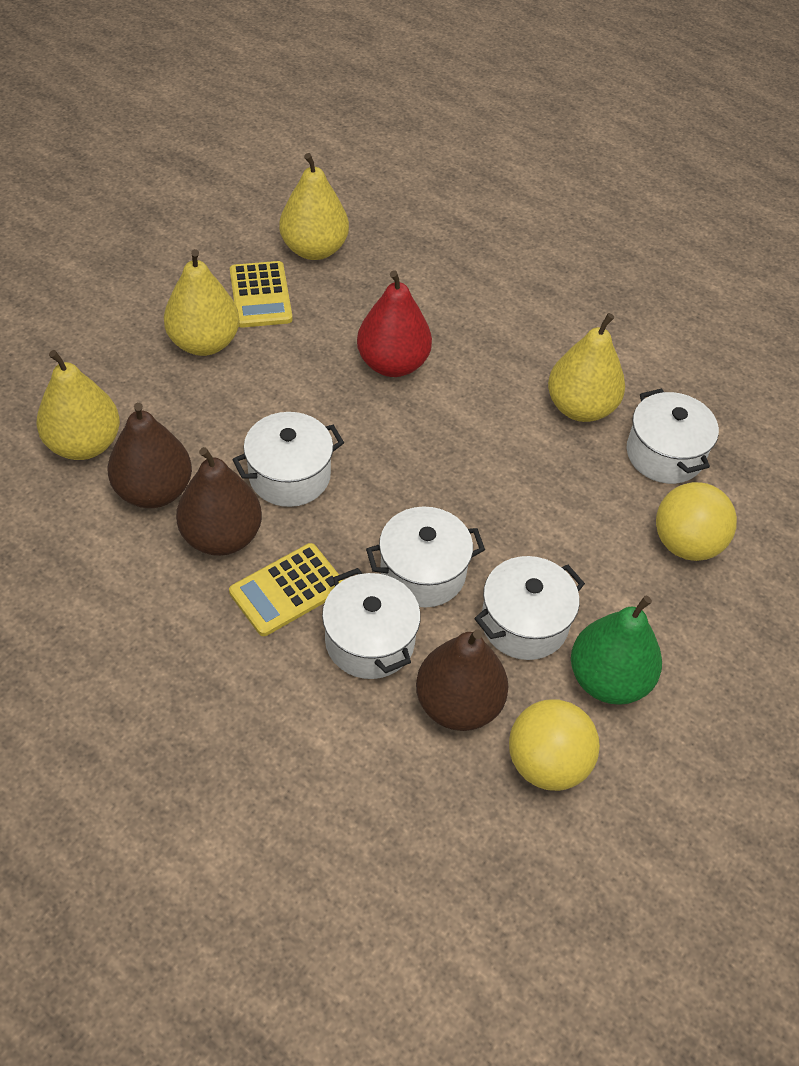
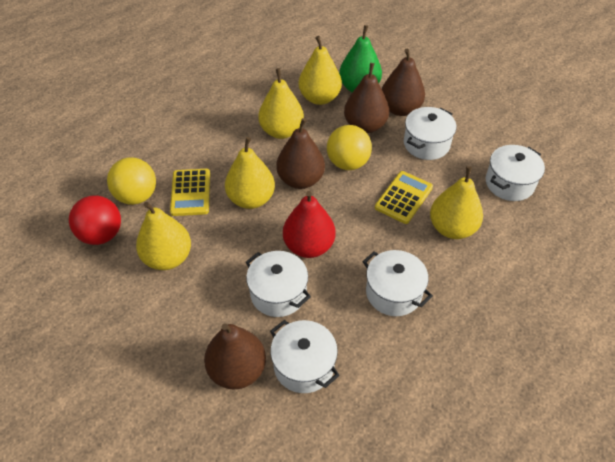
brown pear: 3 -> 4
red ball: 0 -> 1
yellow pear: 4 -> 5

